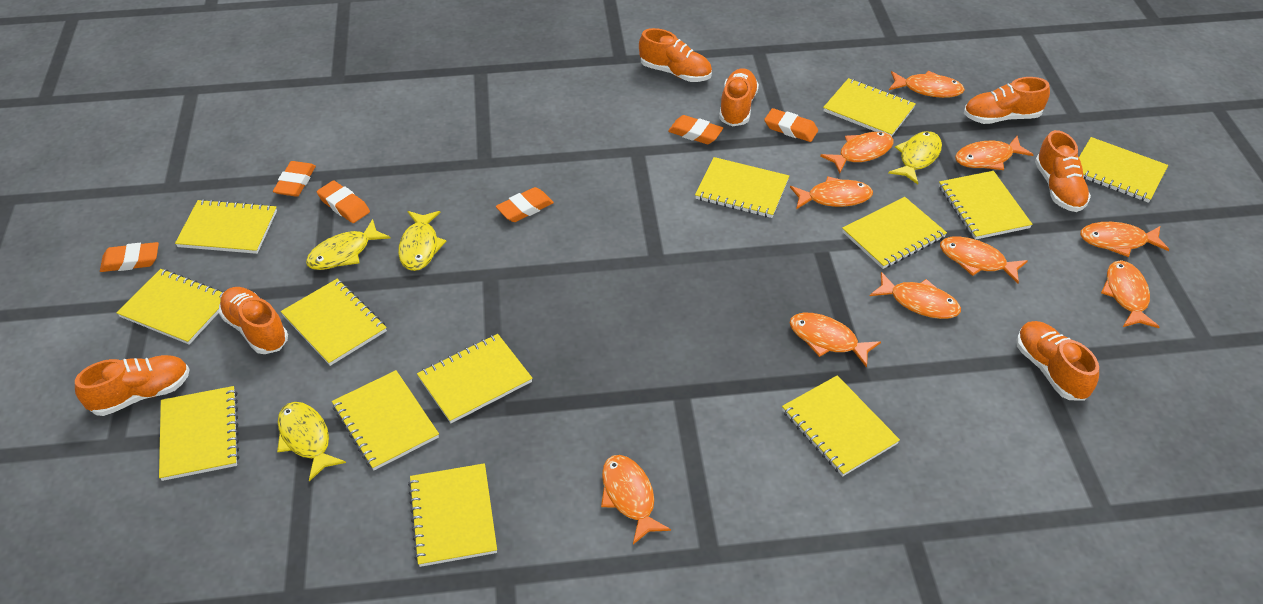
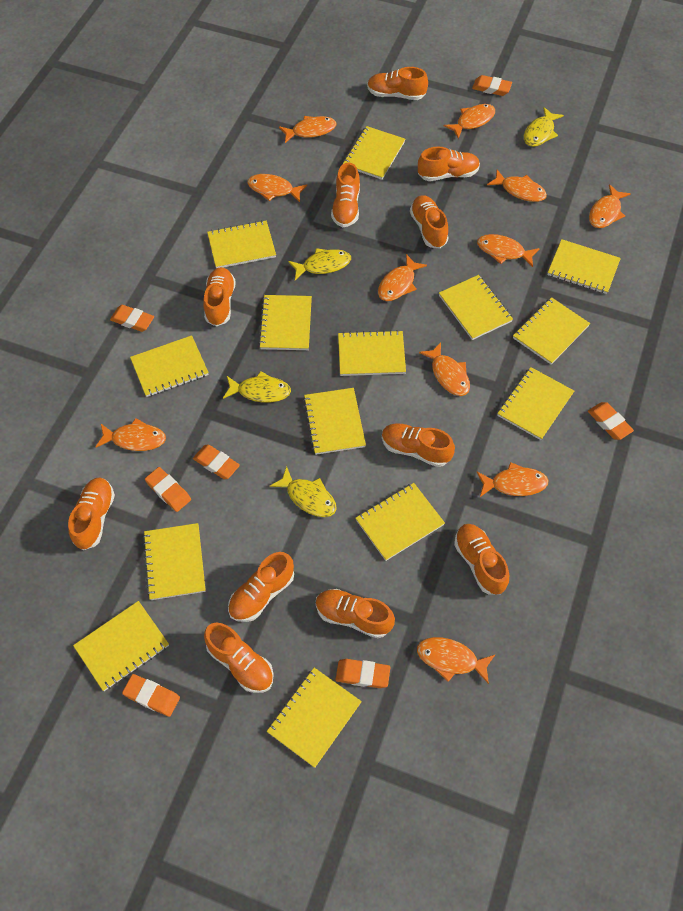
orange eraser: 6 -> 7
orange fish: 10 -> 11
orange shoe: 7 -> 11
yellow notebook: 13 -> 14

